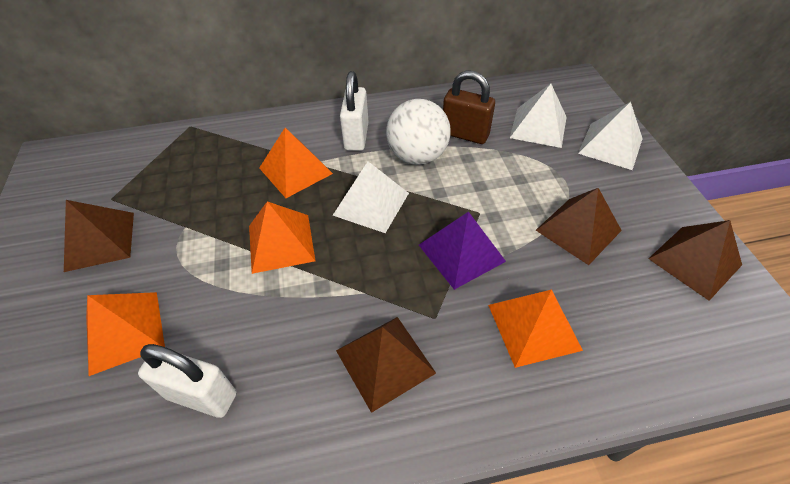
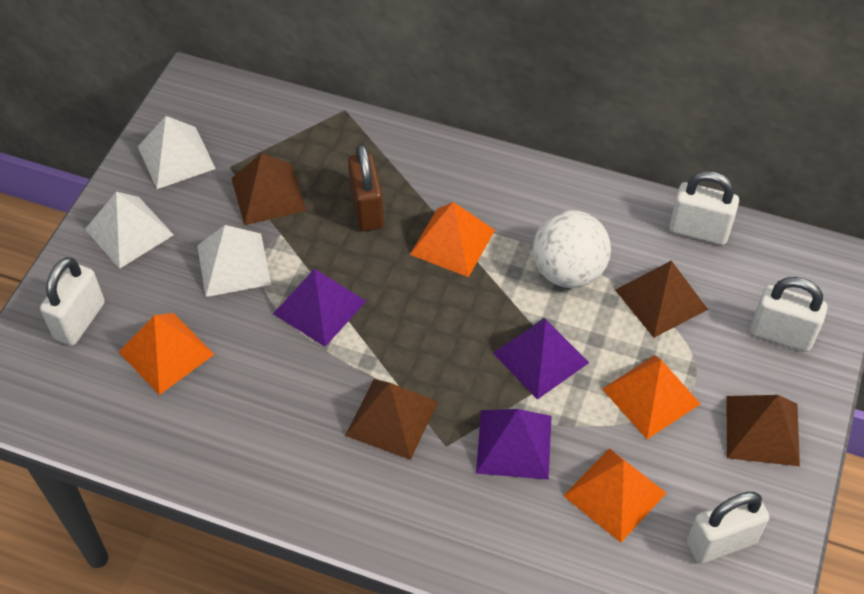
purple pyramid: 1 -> 3
white padlock: 2 -> 4

